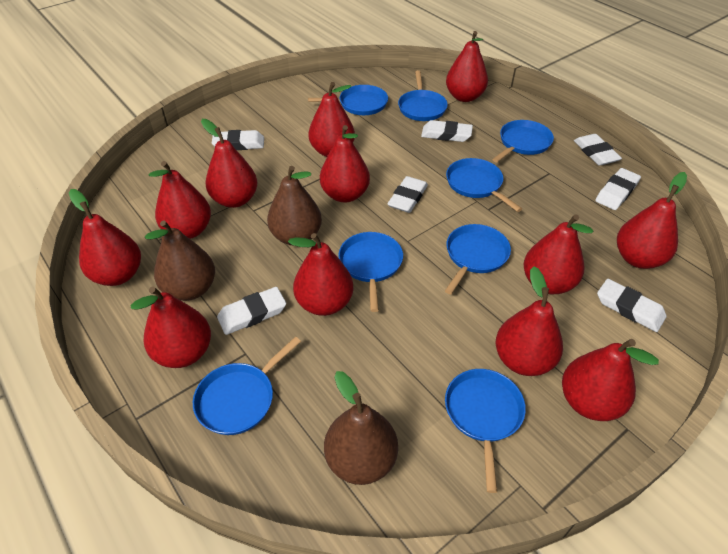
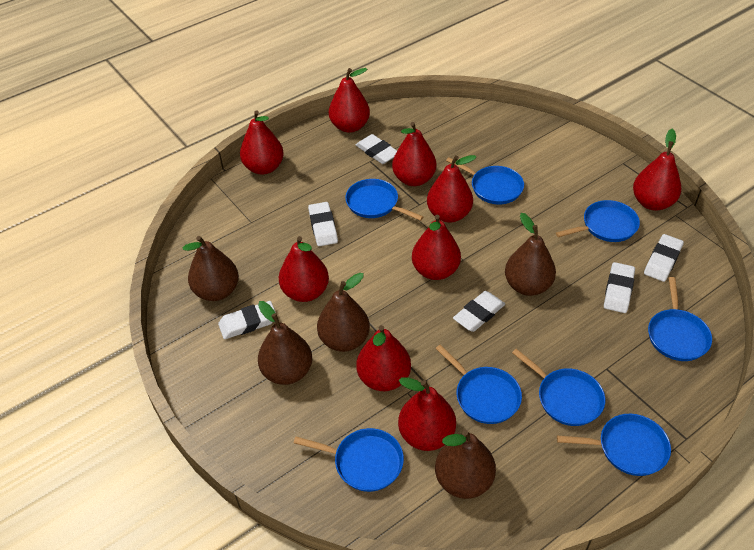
brown pear: 3 -> 5
red pear: 12 -> 9
white eraser: 7 -> 6

